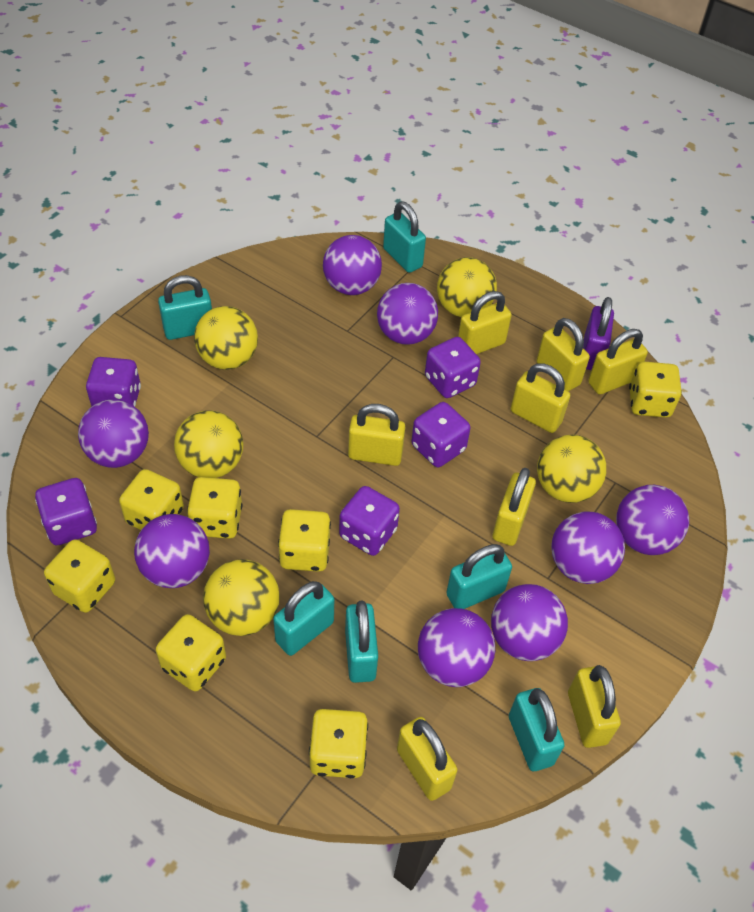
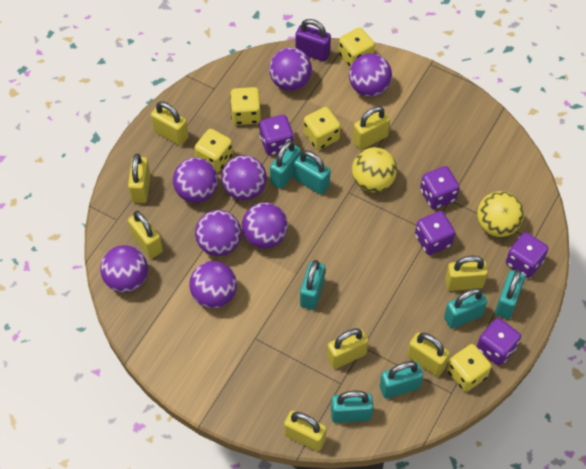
turquoise padlock: 6 -> 7
yellow ball: 5 -> 2
yellow dice: 7 -> 5

